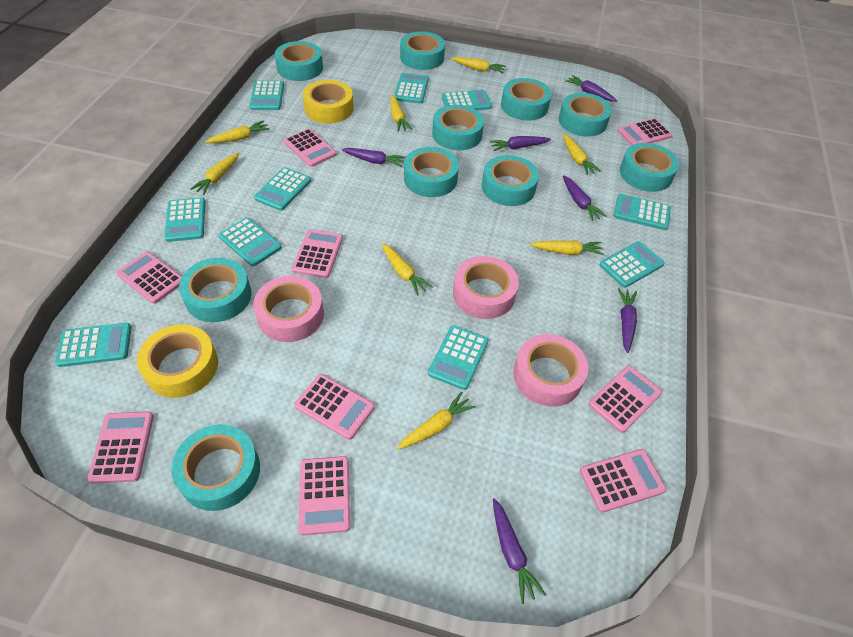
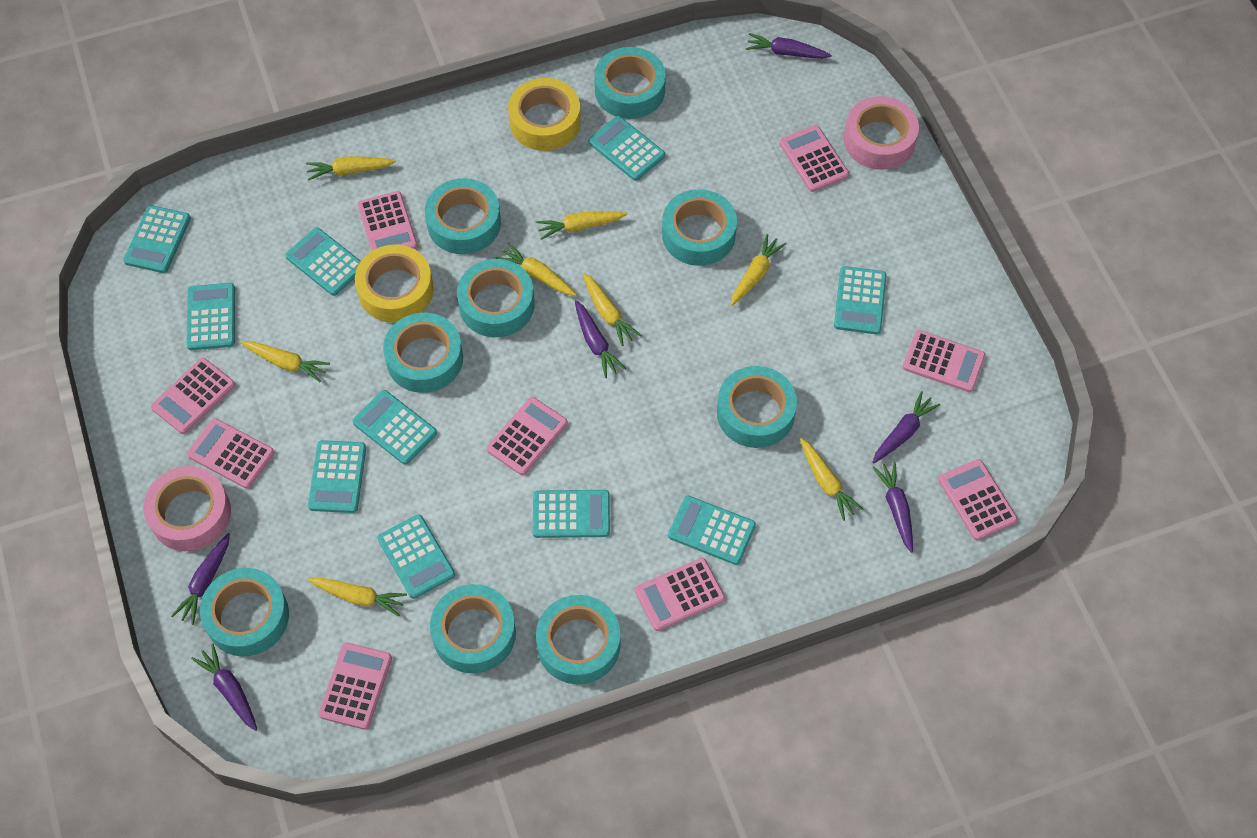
pink tape: 3 -> 2
turquoise tape: 10 -> 9

